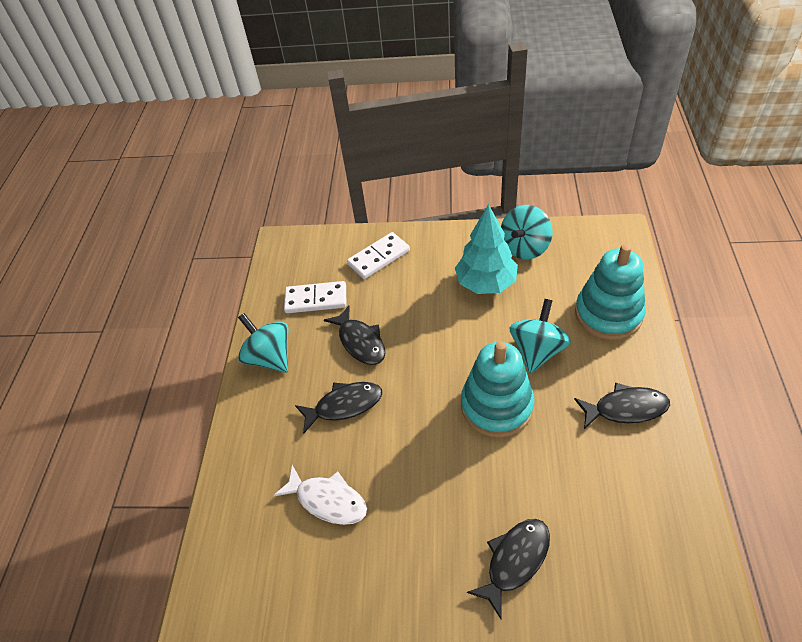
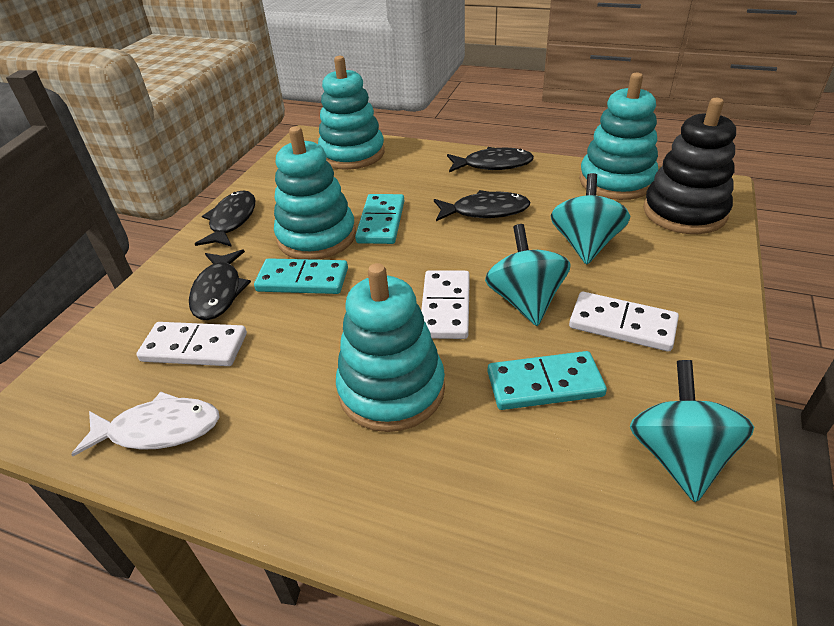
black stacking toy: 0 -> 1
turquoise domino: 0 -> 3
turquoise stacking toy: 2 -> 4
turquoise tree: 1 -> 0
white domino: 2 -> 3

